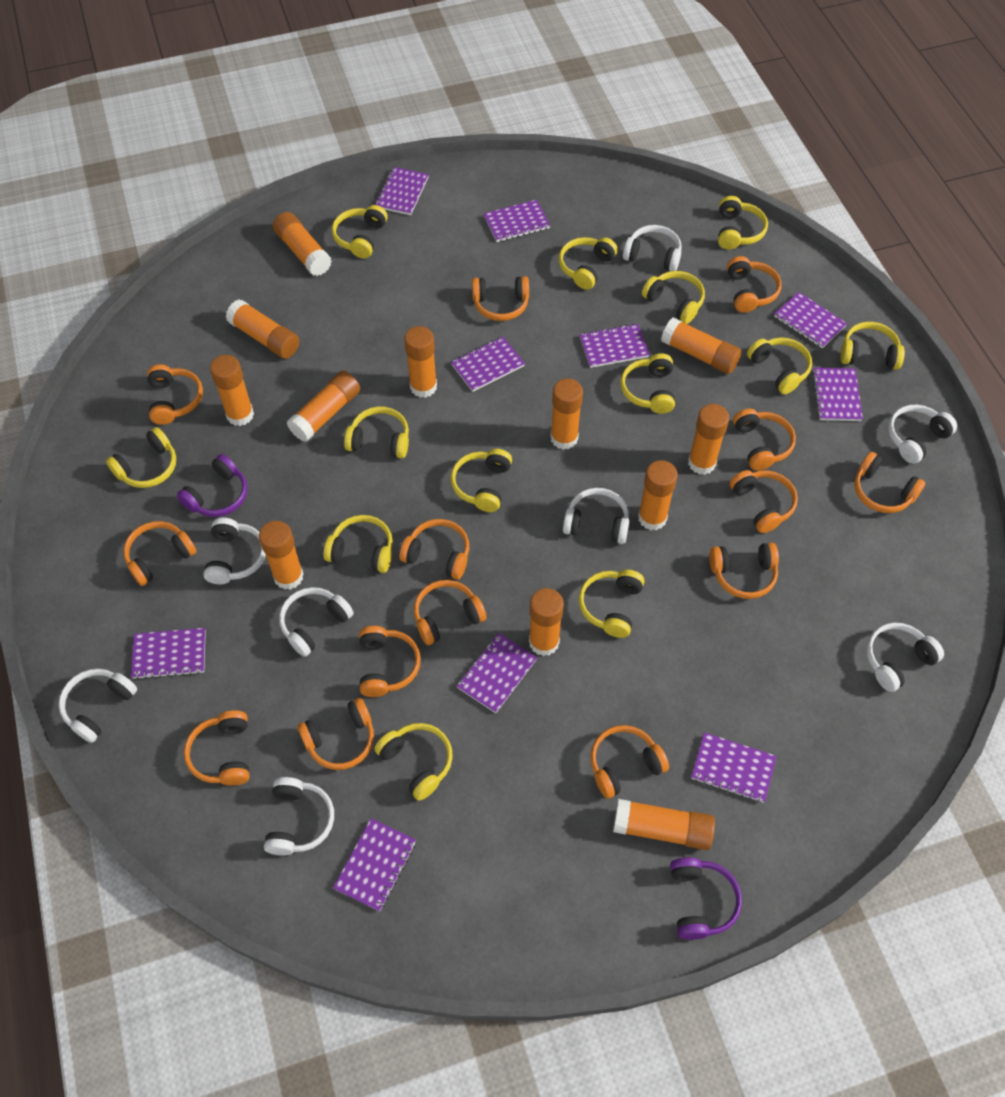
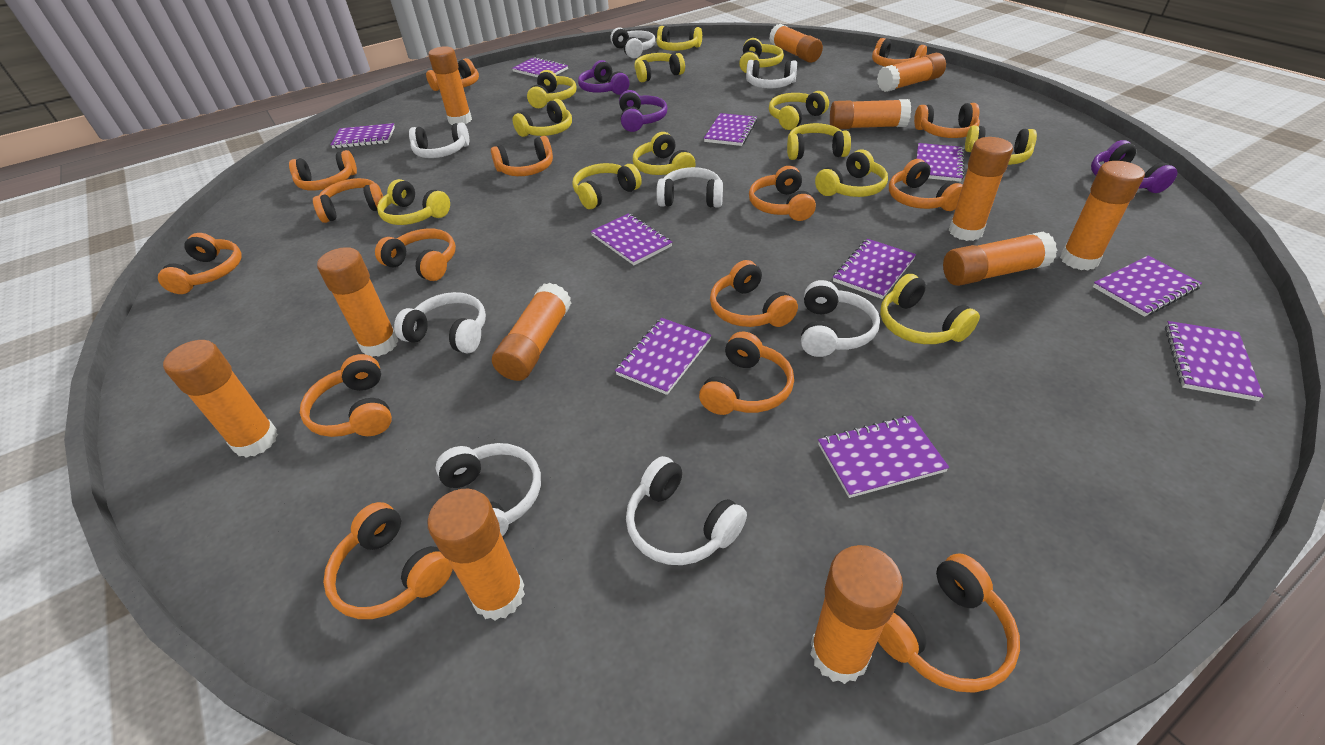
orange headphones: 14 -> 15
purple headphones: 2 -> 3

